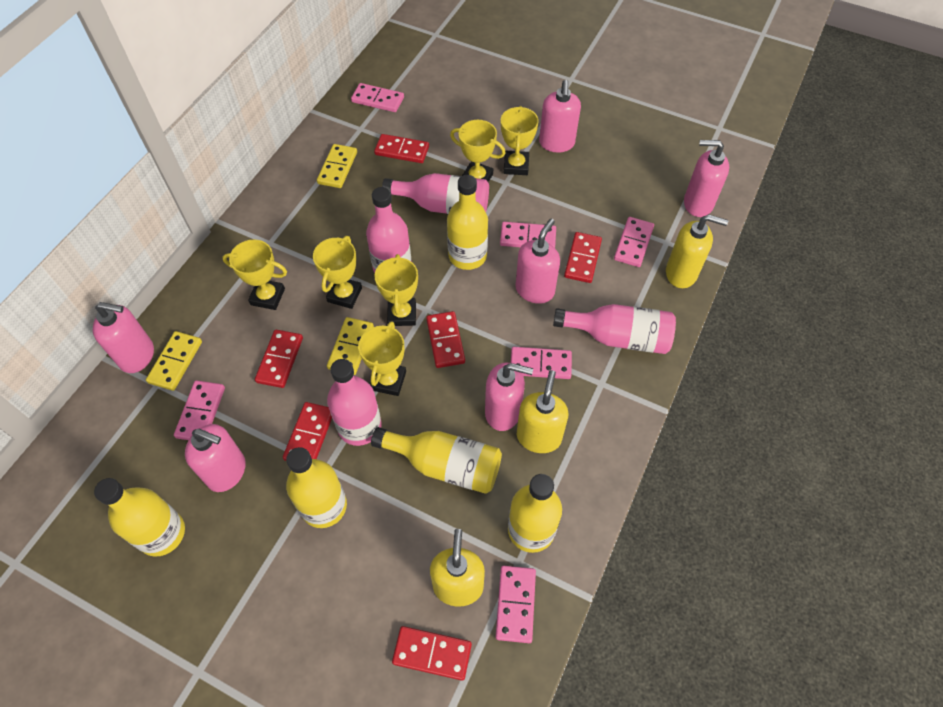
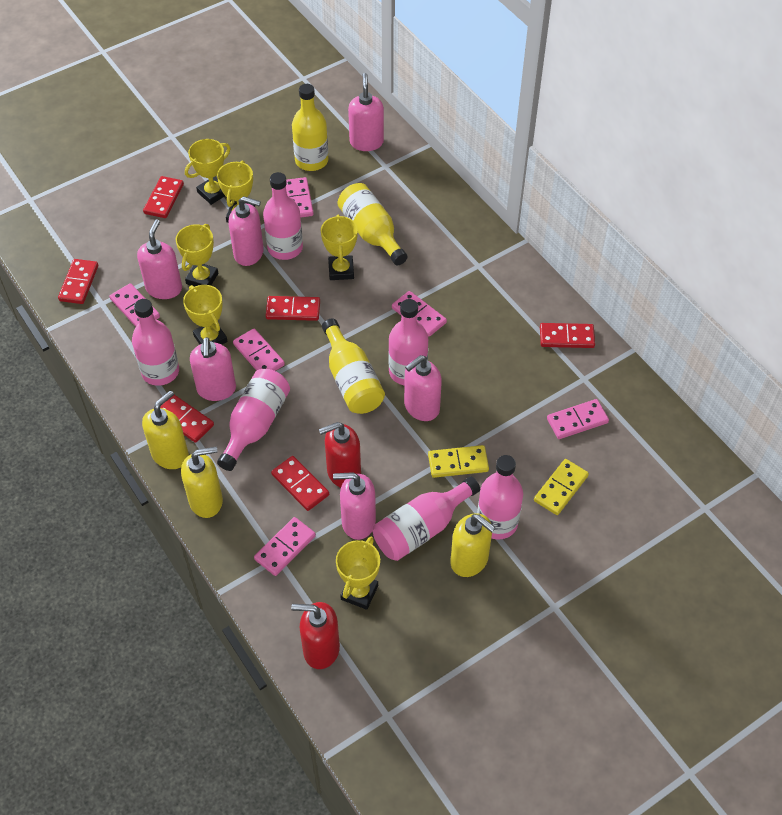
pink bottle: 4 -> 6
red soap dispenser: 0 -> 2
yellow bottle: 5 -> 3
yellow domino: 3 -> 2

